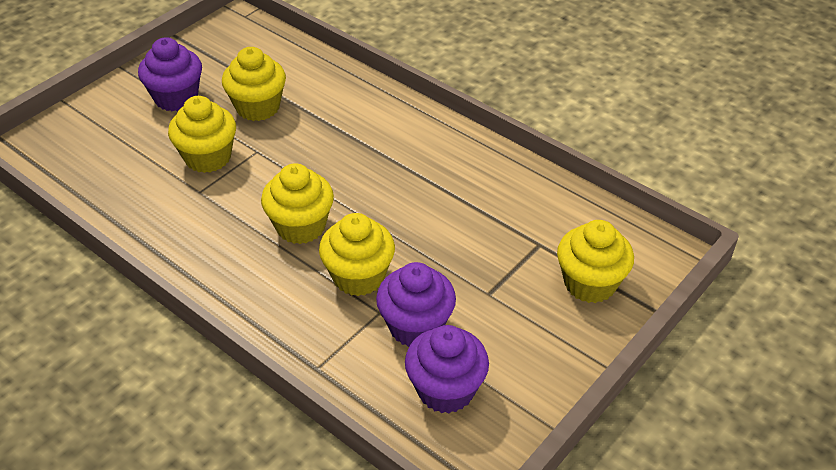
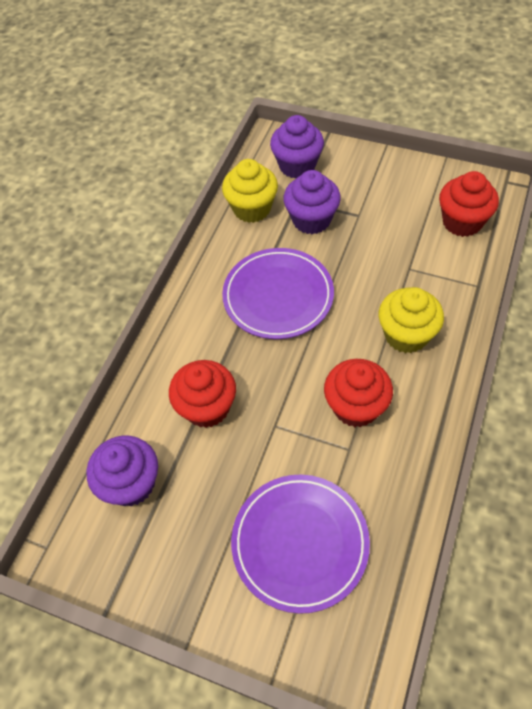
purple plate: 0 -> 2
red cupcake: 0 -> 3
yellow cupcake: 5 -> 2

